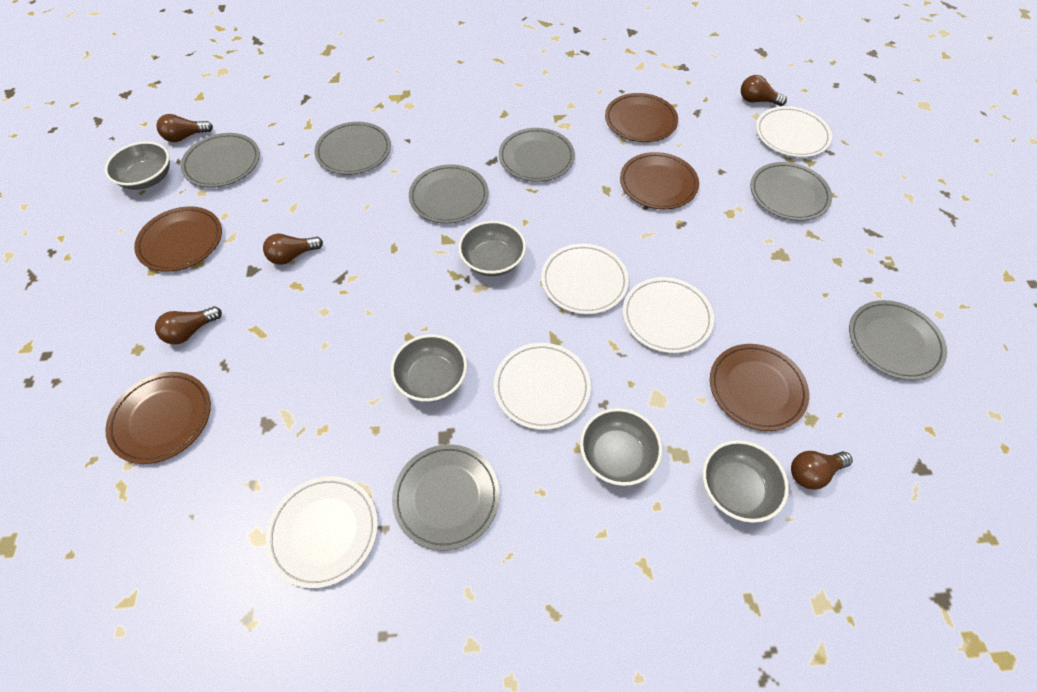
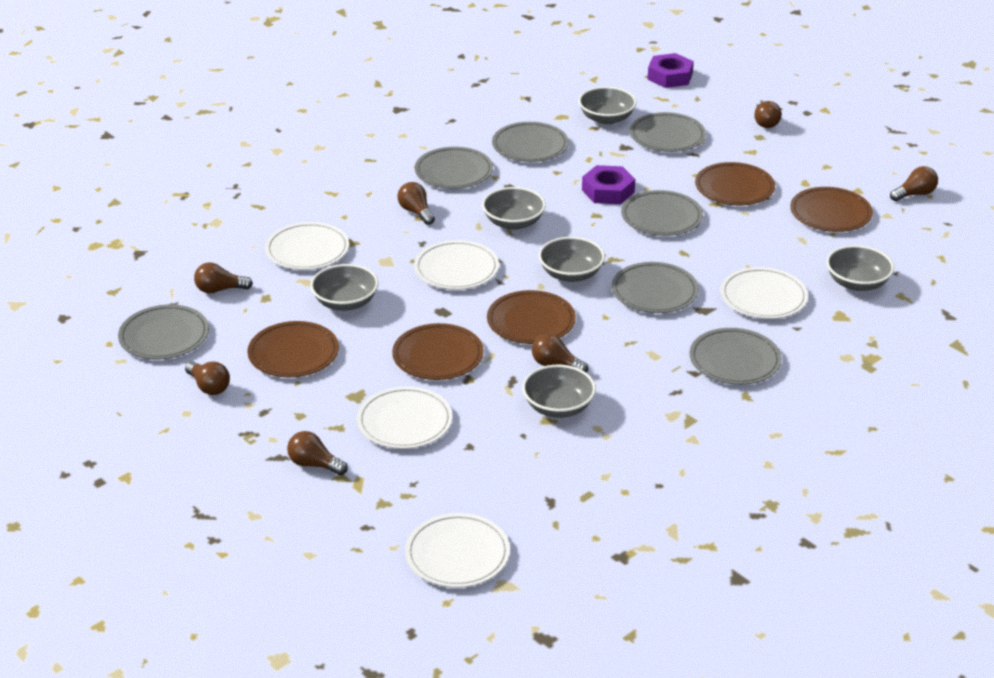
brown light bulb: 5 -> 7
grey bowl: 5 -> 6
purple nut: 0 -> 2

